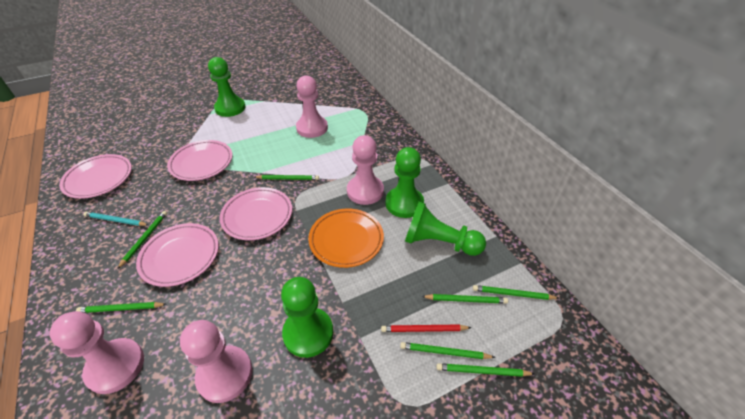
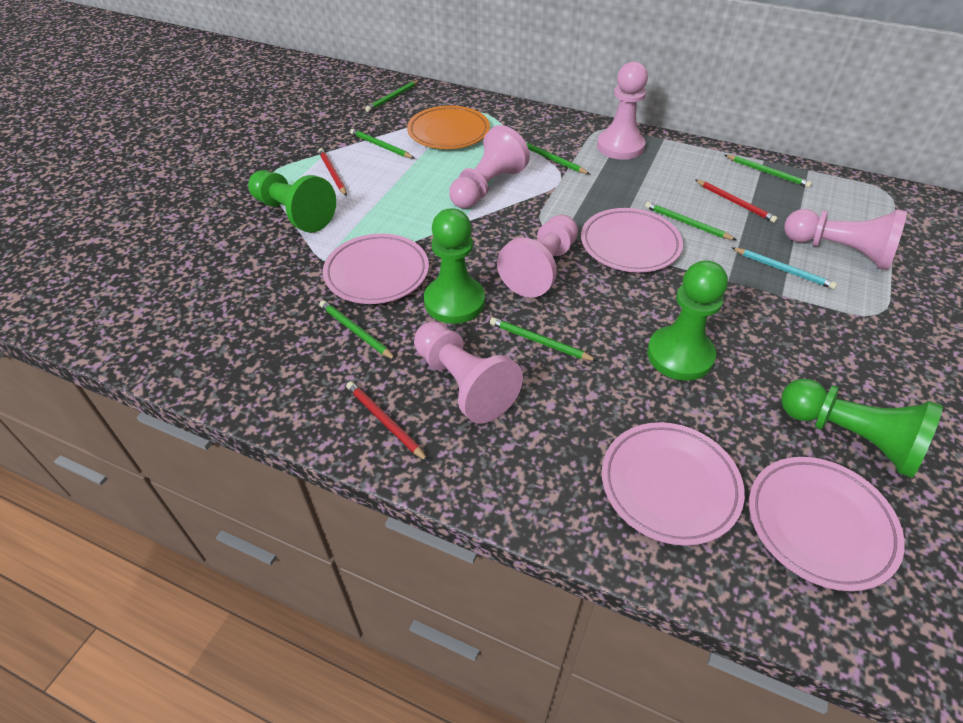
pink pawn: 4 -> 5
red pencil: 1 -> 3

